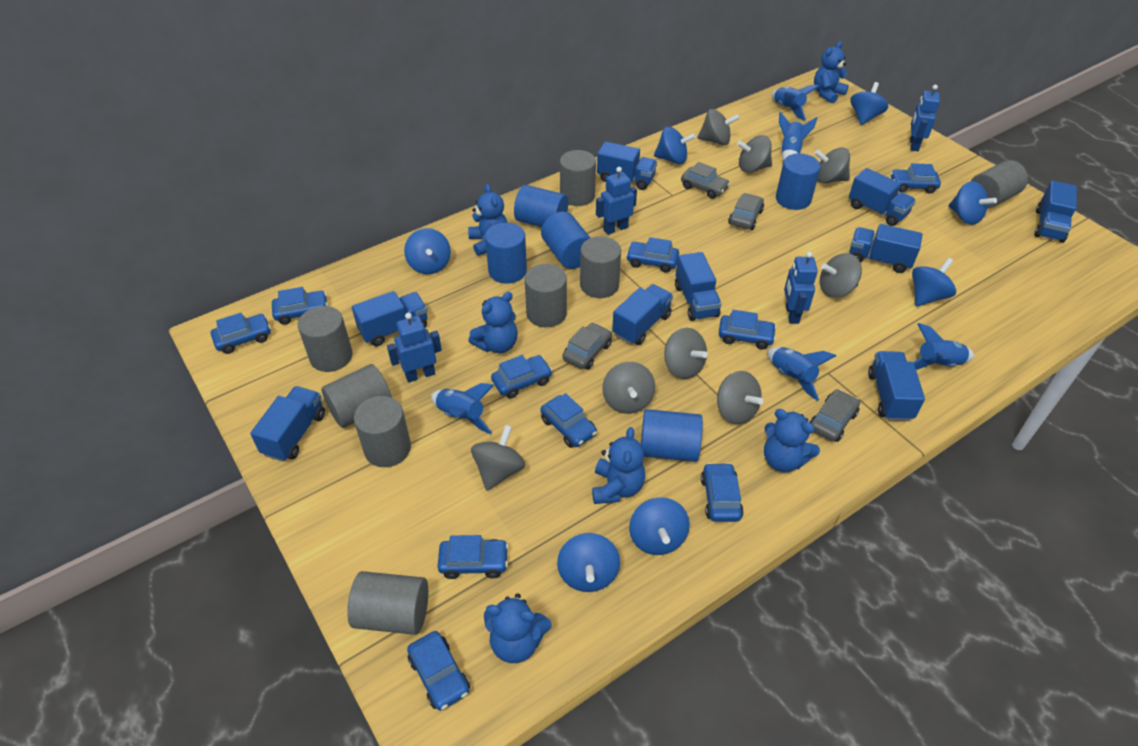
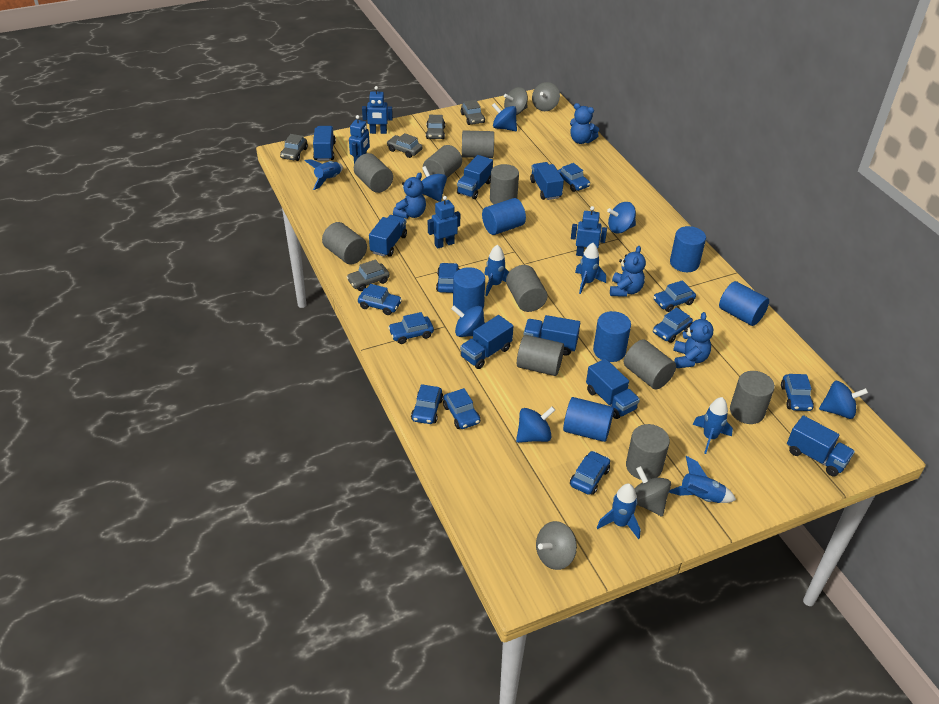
blue cylinder: 5 -> 6
blue rocket: 5 -> 6
blue spinning top: 7 -> 6
blue teddy bear: 6 -> 4
blue truck: 9 -> 8
grey car: 4 -> 5
grey cylinder: 8 -> 10
grey spinning top: 8 -> 4

